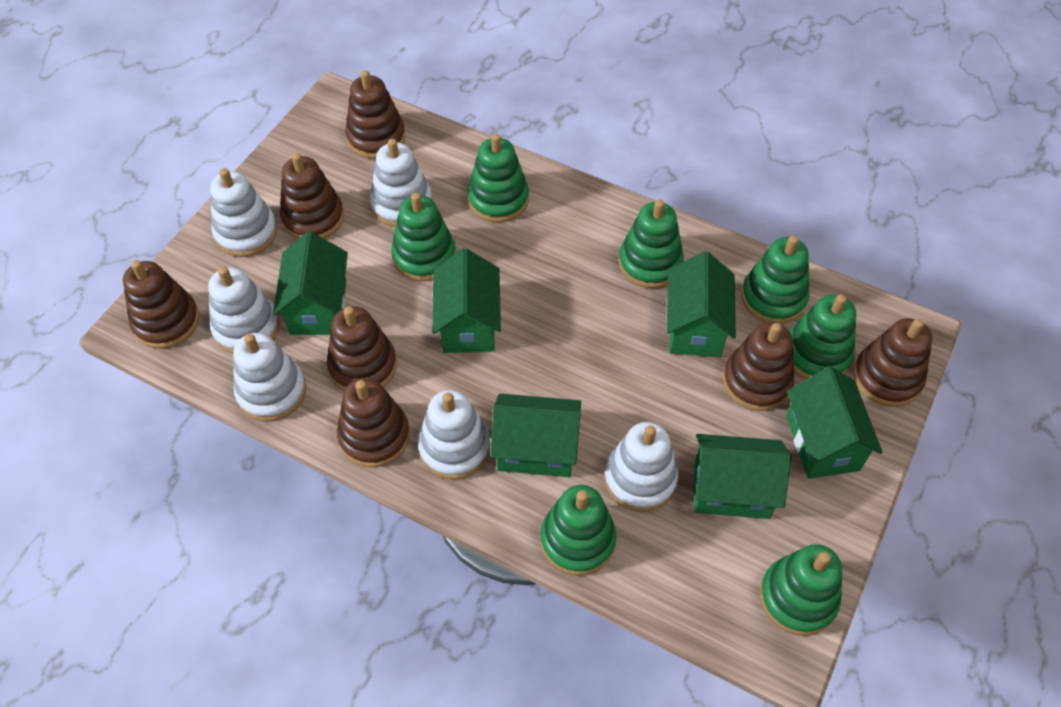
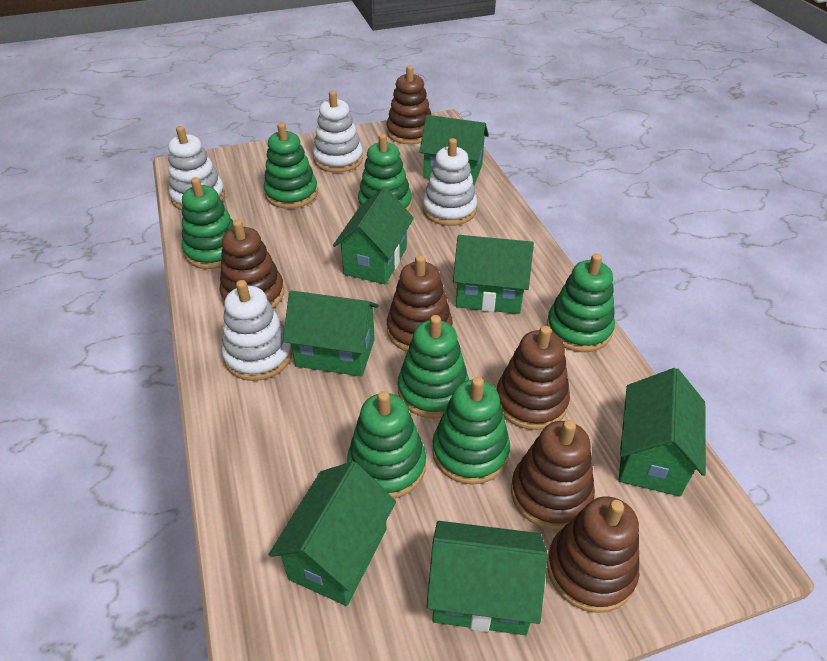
brown stacking toy: 7 -> 6
green house: 6 -> 7
white stacking toy: 6 -> 4

